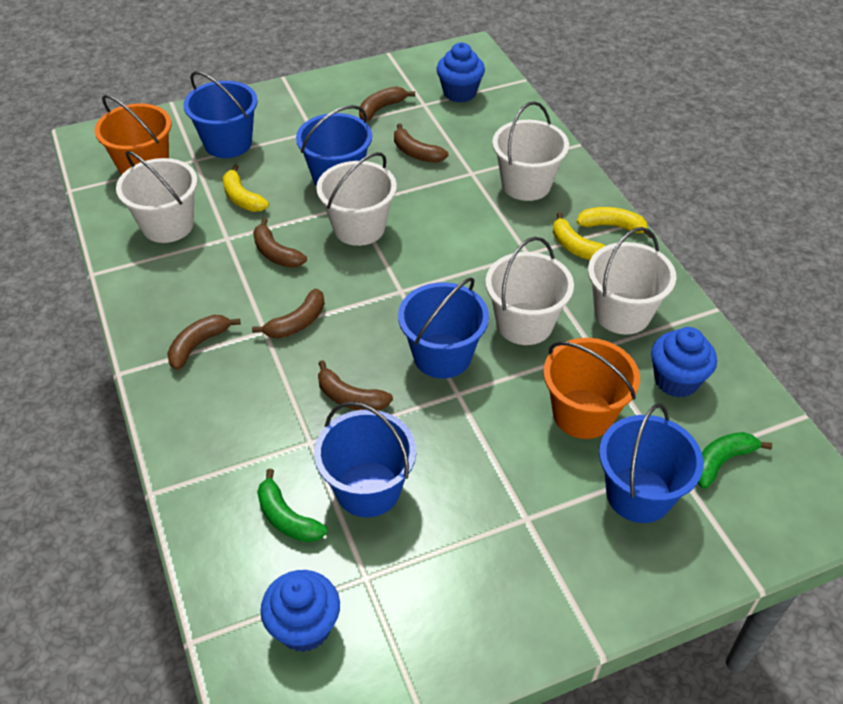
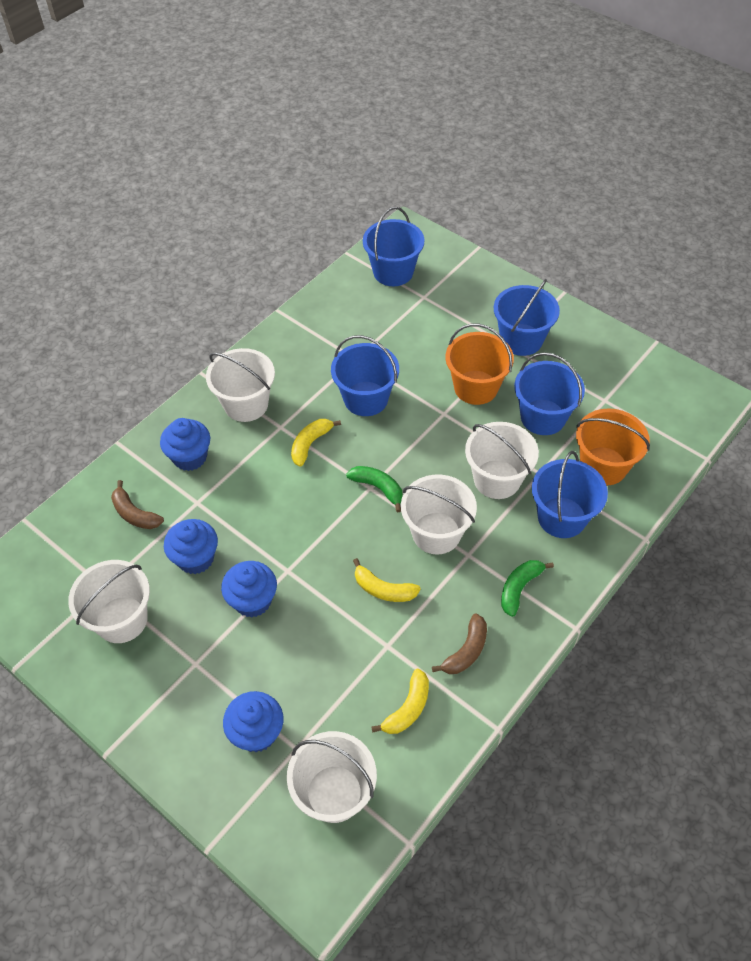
blue cupcake: 3 -> 4
brown banana: 6 -> 2

